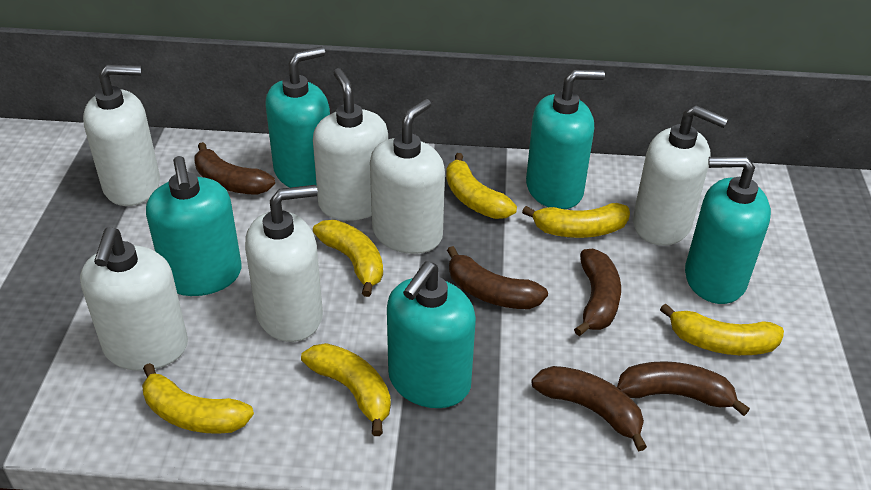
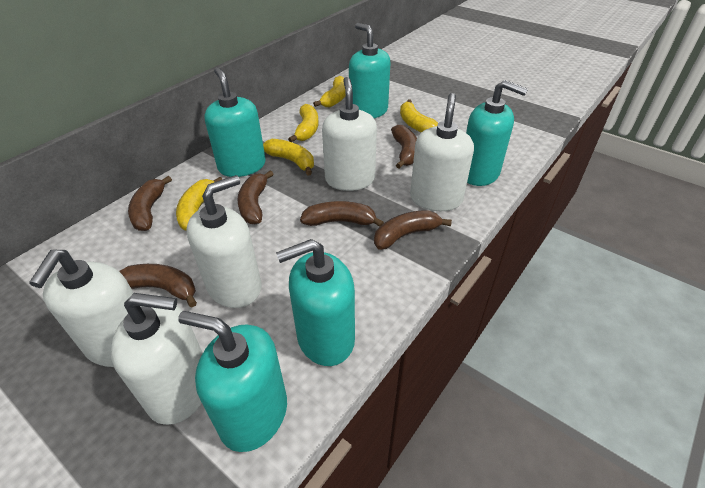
brown banana: 5 -> 6
white soap dispenser: 6 -> 5
yellow banana: 6 -> 5

